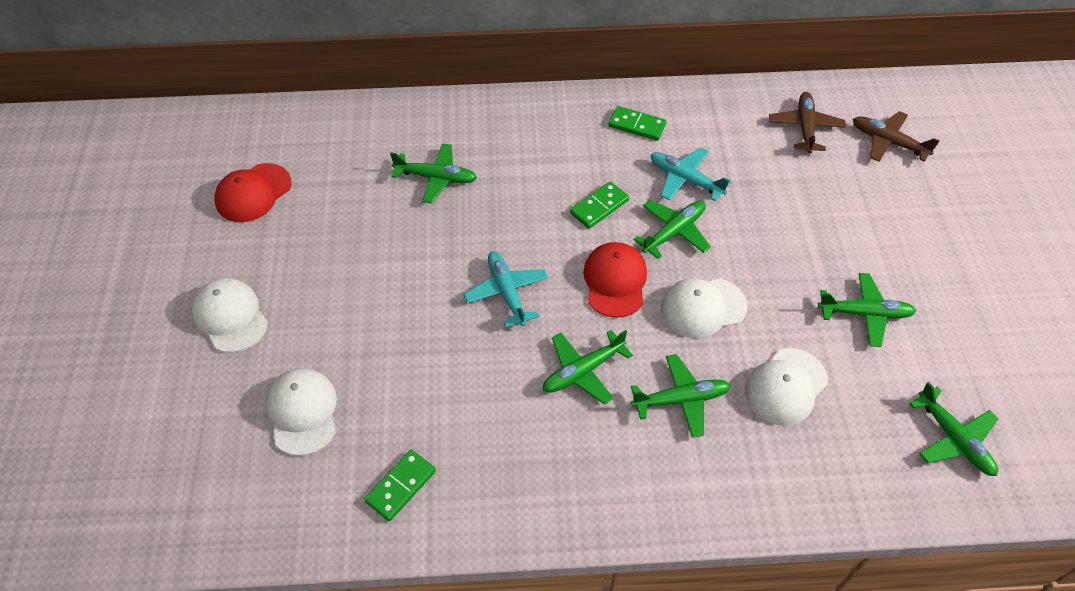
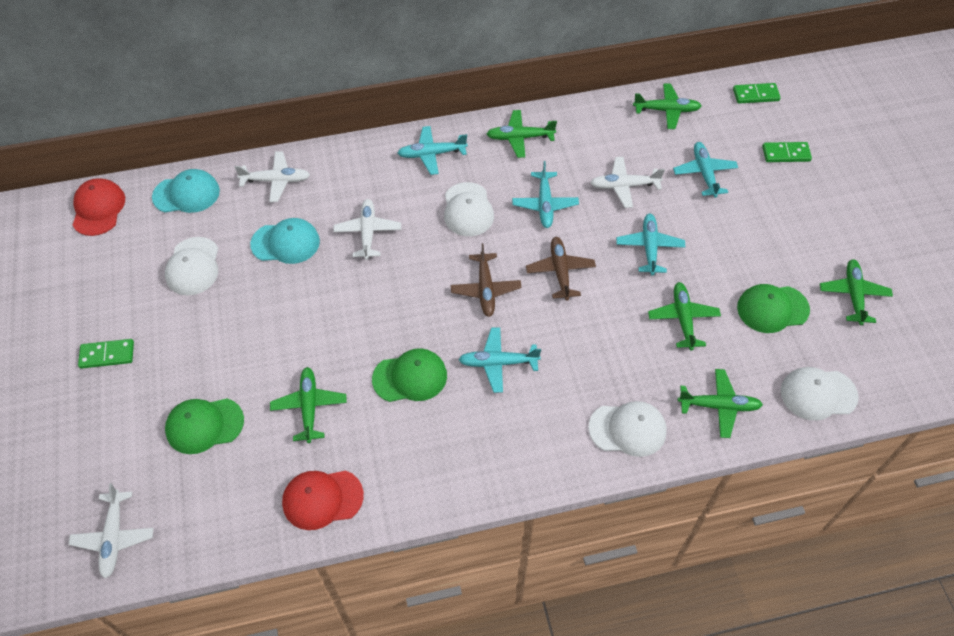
green cap: 0 -> 3
turquoise cap: 0 -> 2
turquoise plane: 2 -> 5
white plane: 0 -> 4

